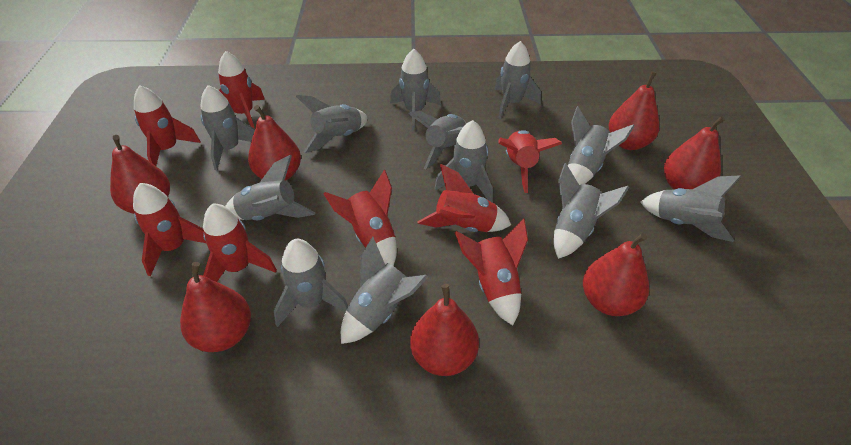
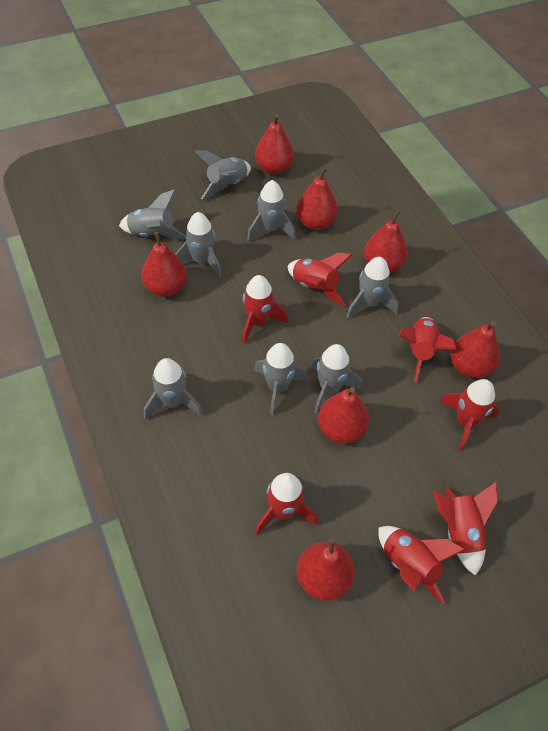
grey rocket: 12 -> 8
red rocket: 8 -> 7

